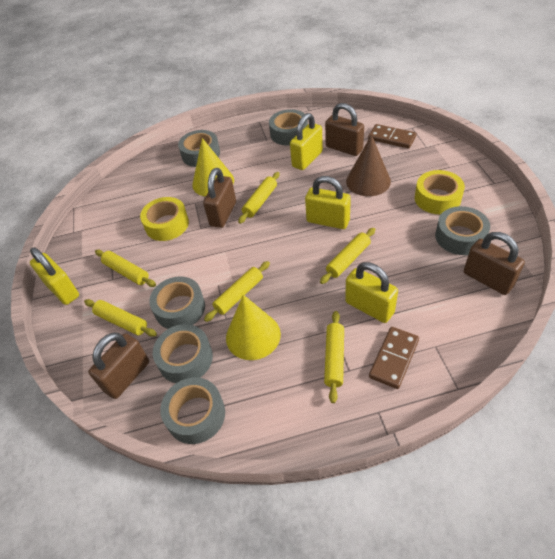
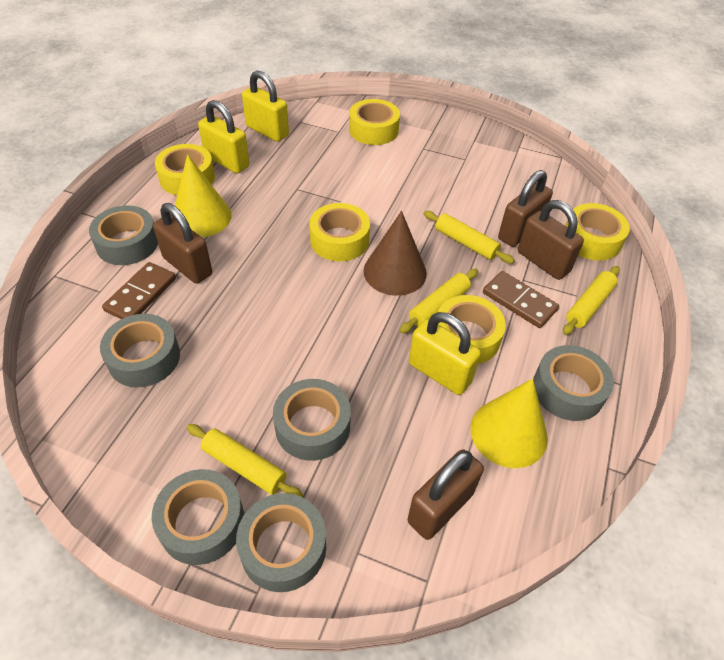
yellow padlock: 4 -> 3
yellow rolling pin: 6 -> 4
yellow tape: 2 -> 5

